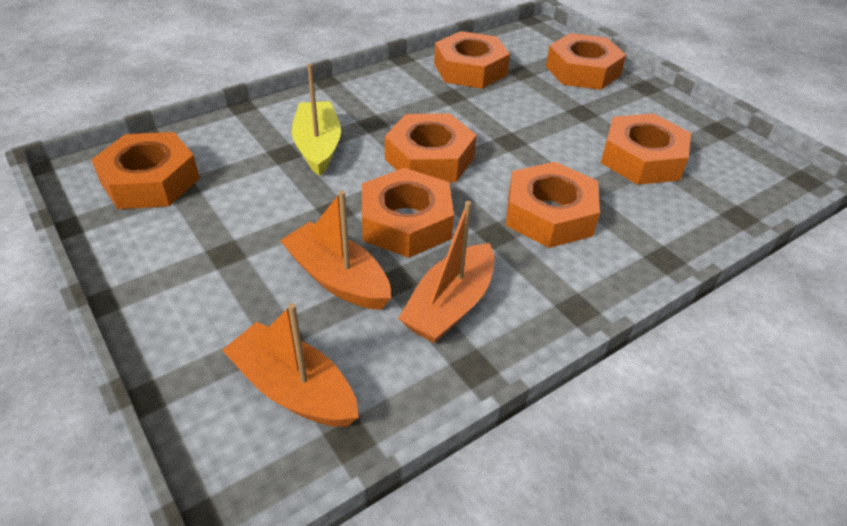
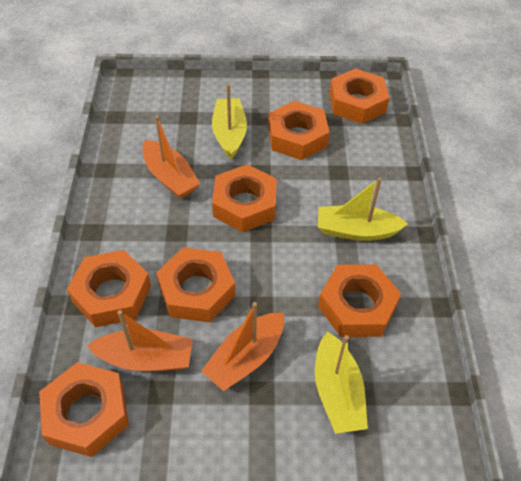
yellow boat: 1 -> 3

